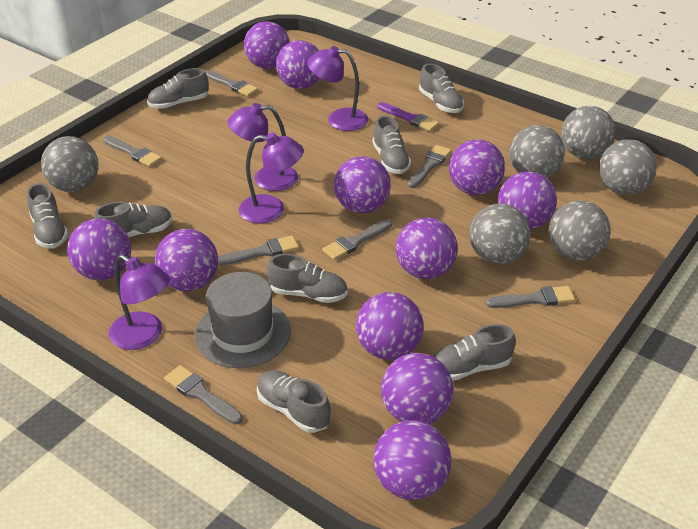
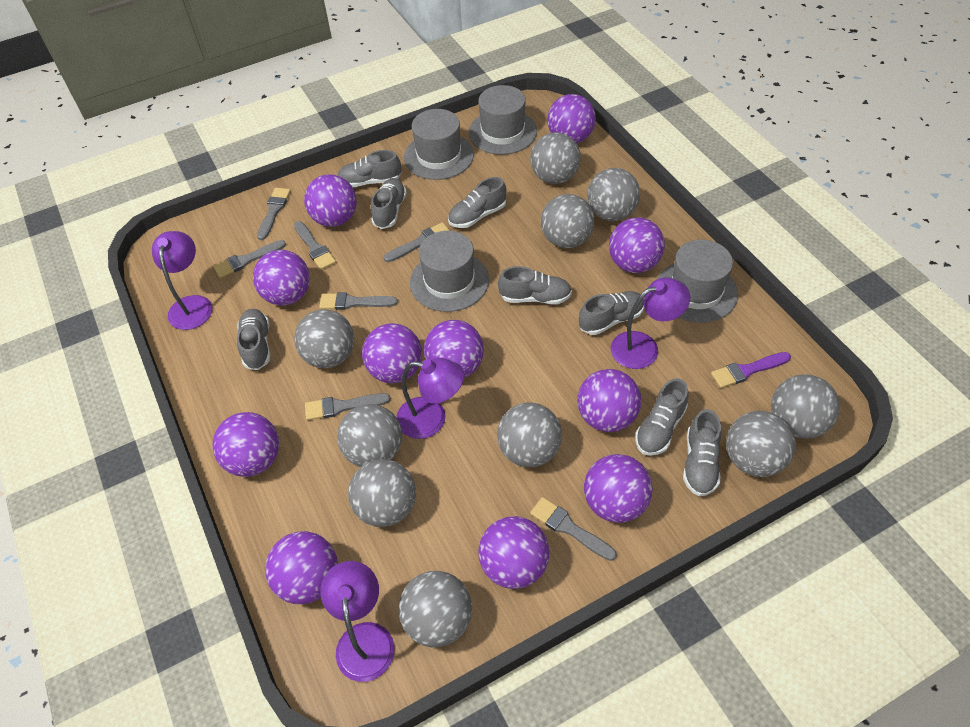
grey ball: 6 -> 10
grey hat: 1 -> 4

